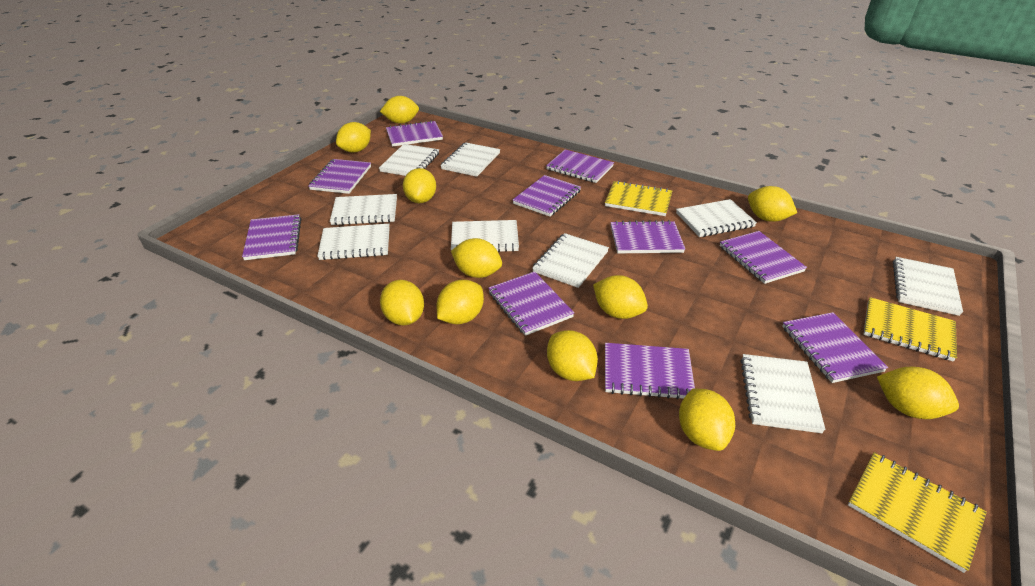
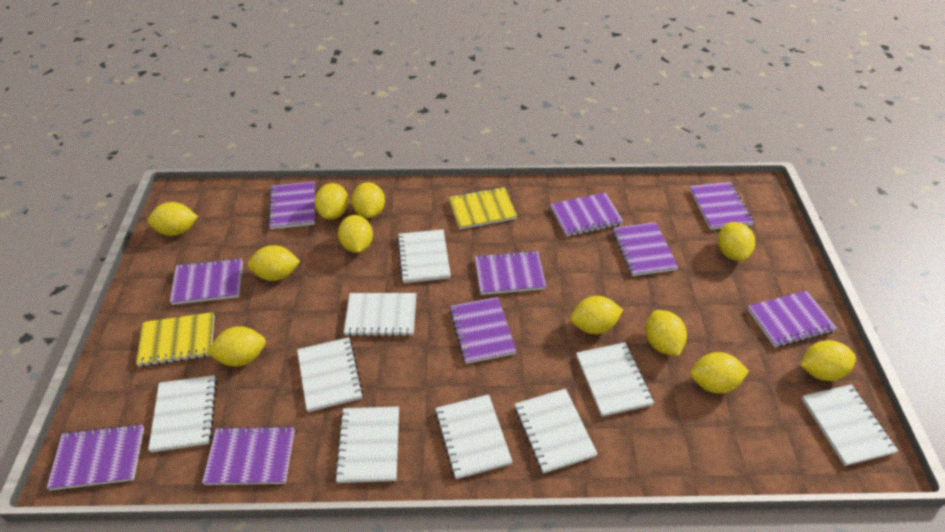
yellow notebook: 3 -> 2

